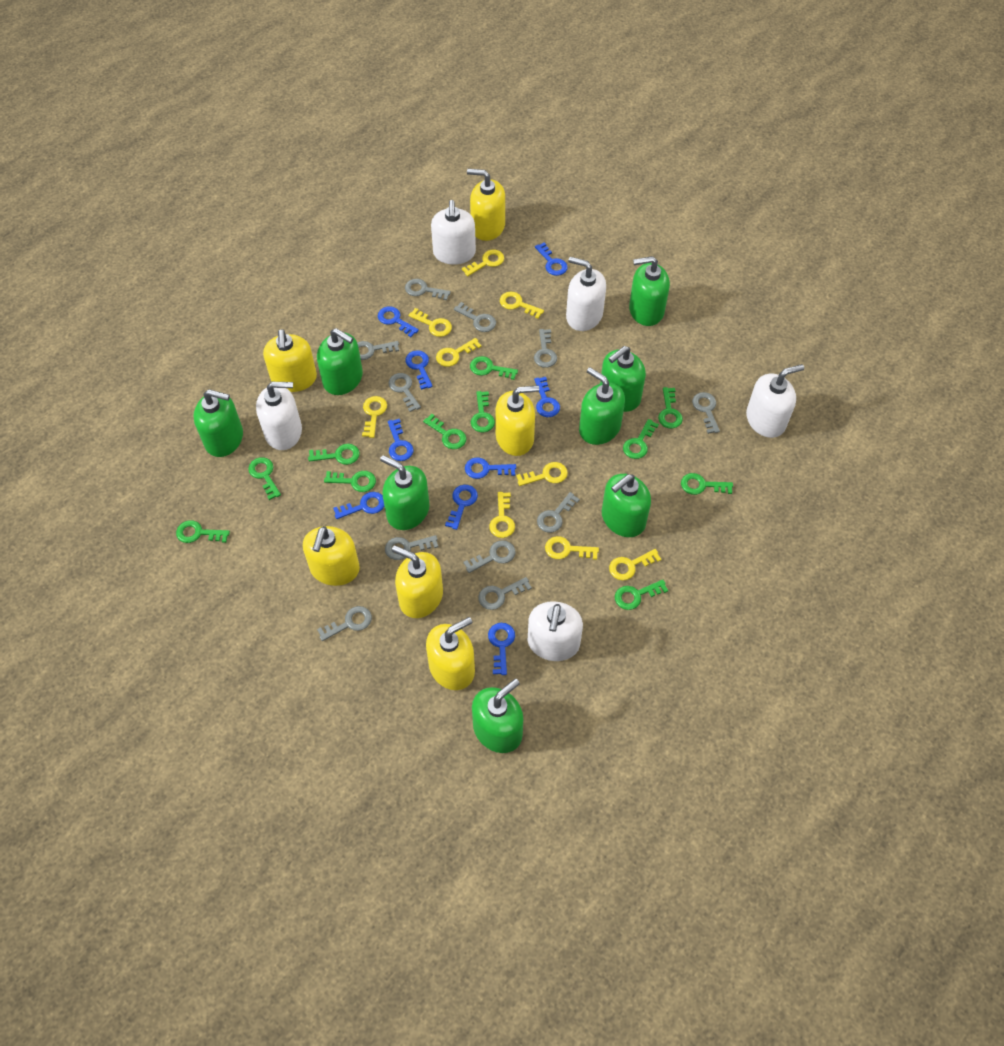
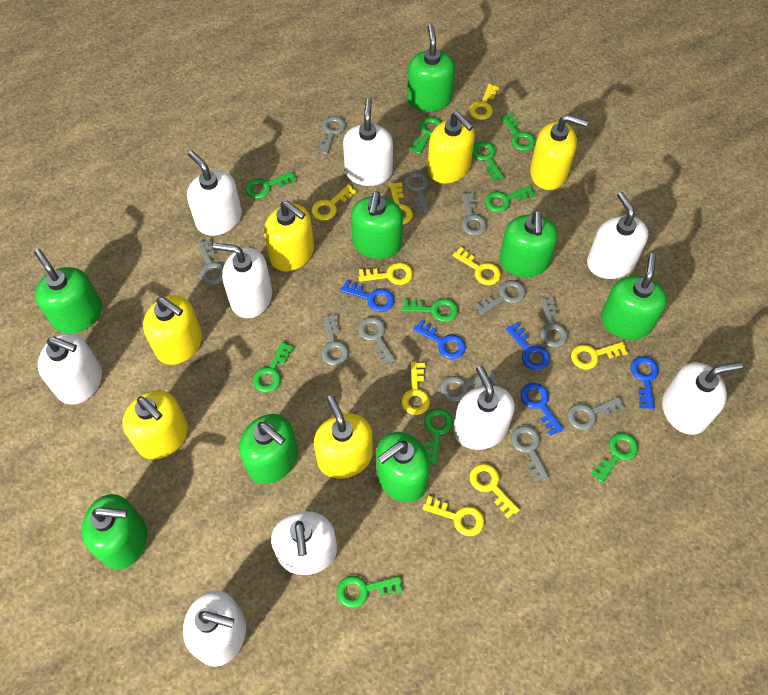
blue key: 9 -> 5
green key: 11 -> 10
white soap dispenser: 5 -> 9

